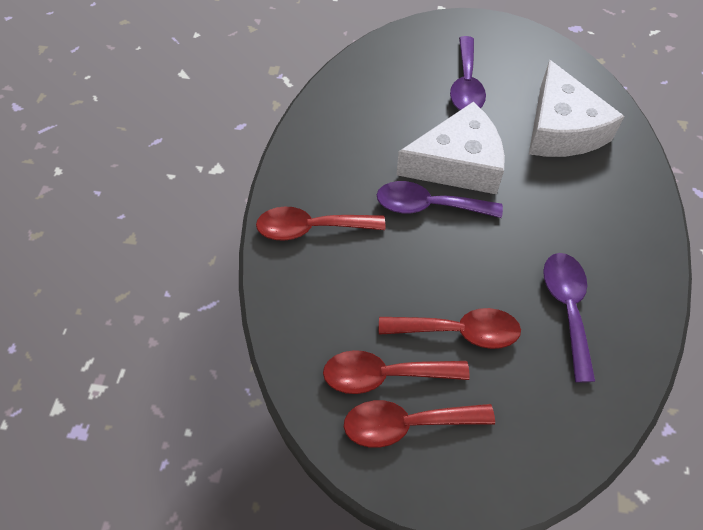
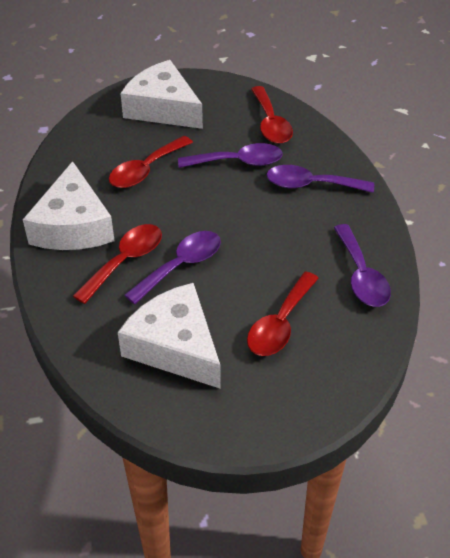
purple spoon: 3 -> 4
white cheese: 2 -> 3

